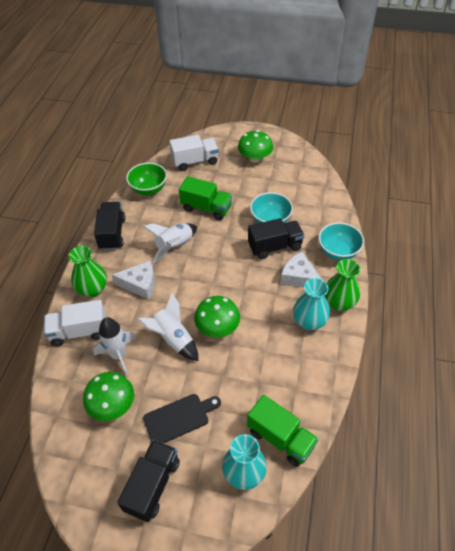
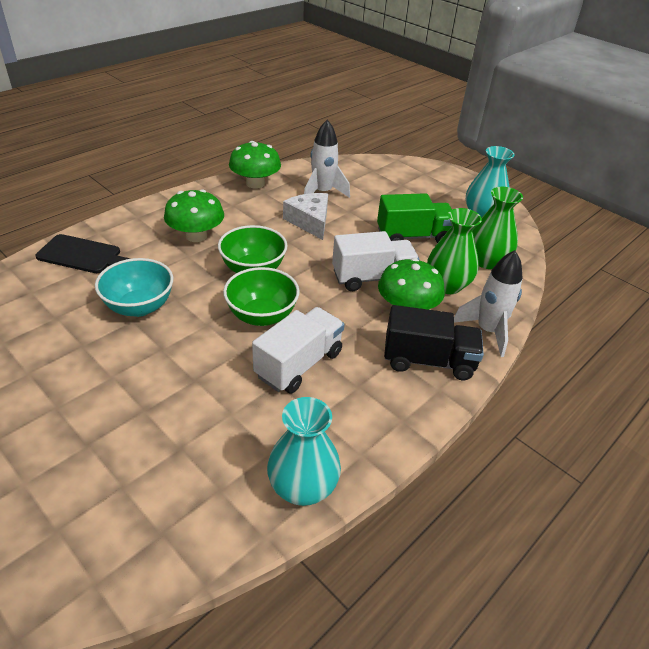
black truck: 3 -> 1
green bowl: 1 -> 2
green truck: 2 -> 1
turquoise bowl: 2 -> 1
white cheese: 2 -> 1
white rocket: 3 -> 2

